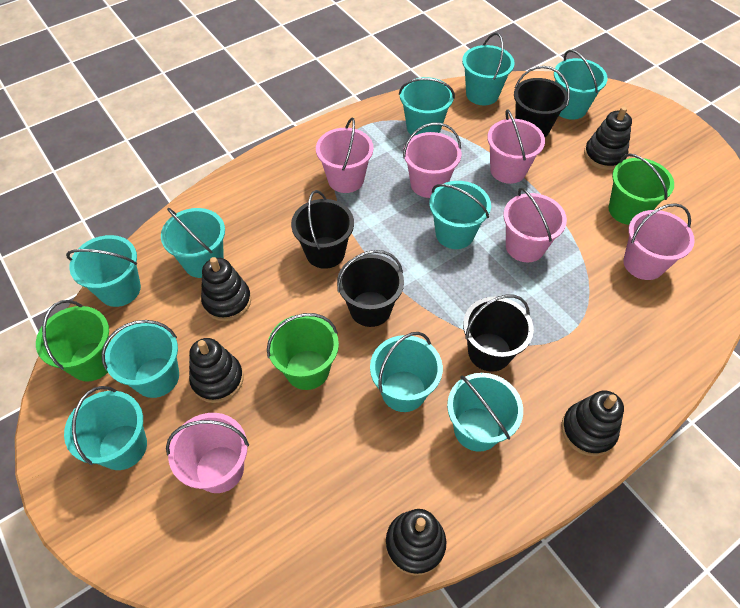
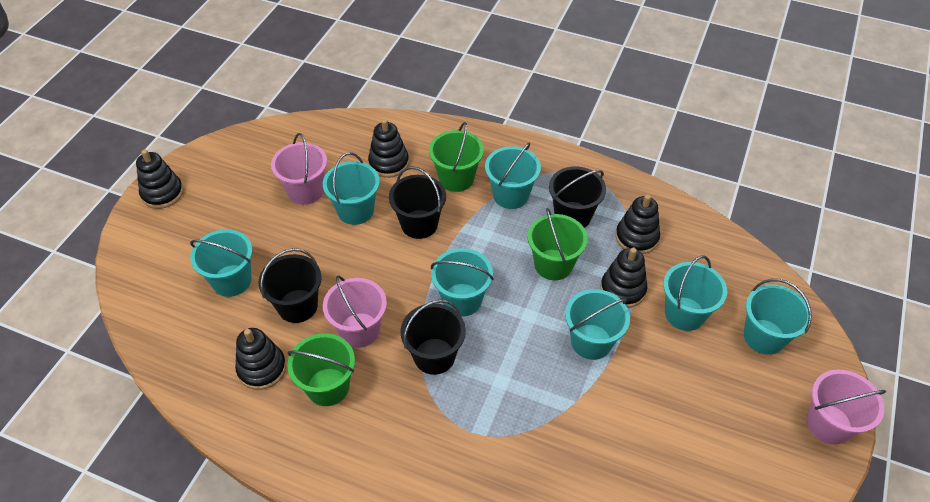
pink bucket: 6 -> 3
turquoise bucket: 10 -> 7

